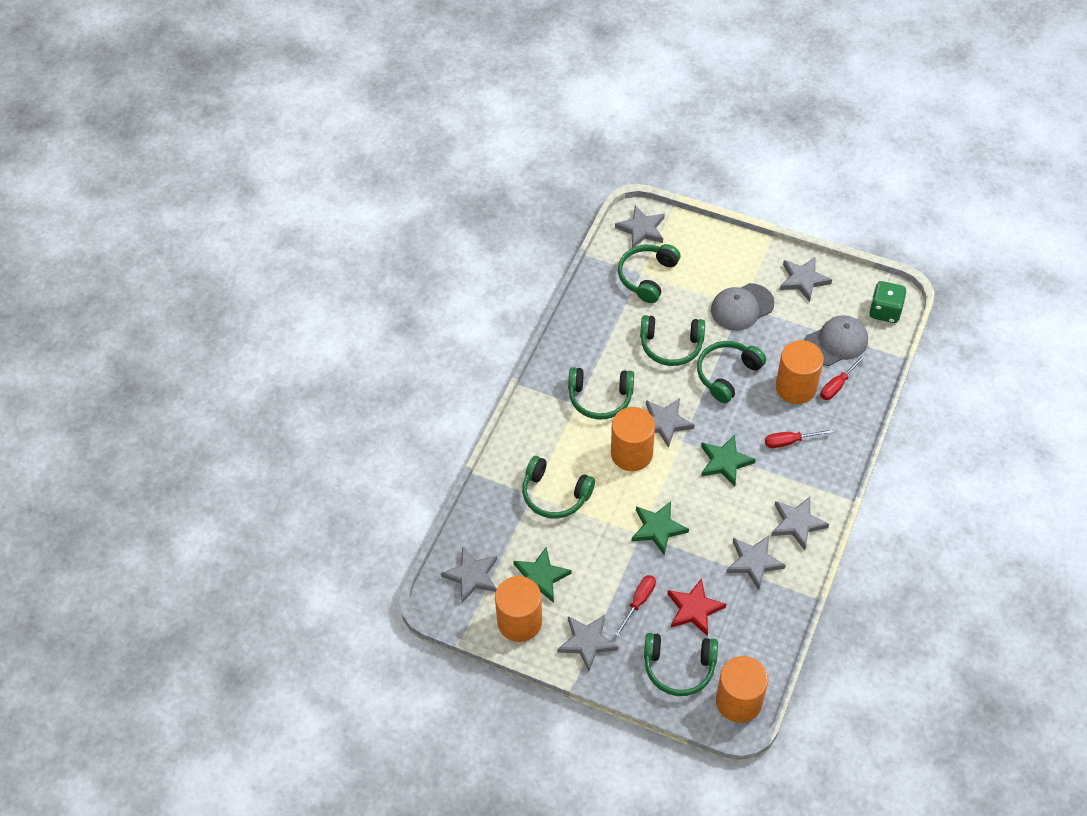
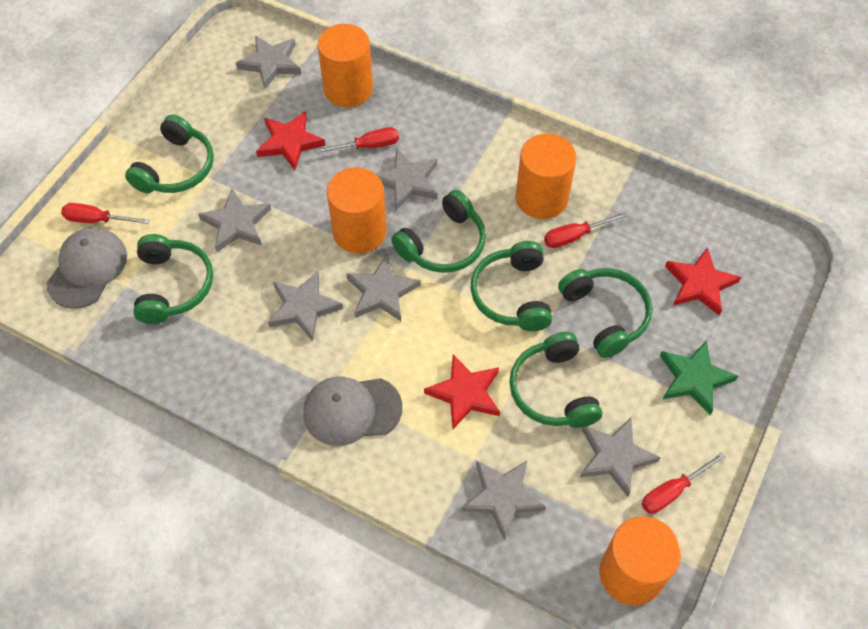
green dice: 1 -> 0
green star: 3 -> 1
red screwdriver: 3 -> 4
red star: 1 -> 3

